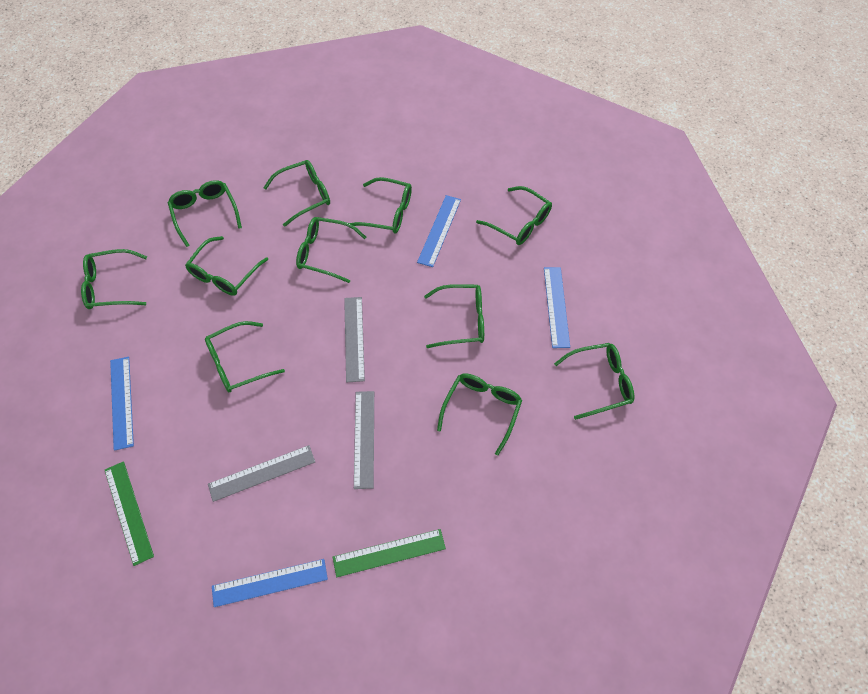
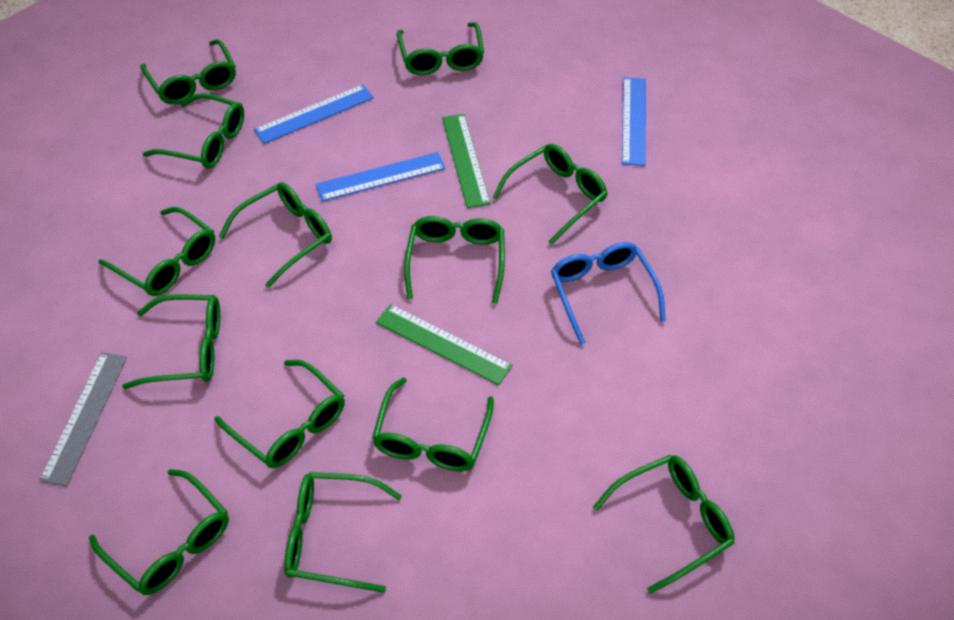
blue glasses: 0 -> 1
blue ruler: 4 -> 3
green glasses: 11 -> 13
grey ruler: 3 -> 1

